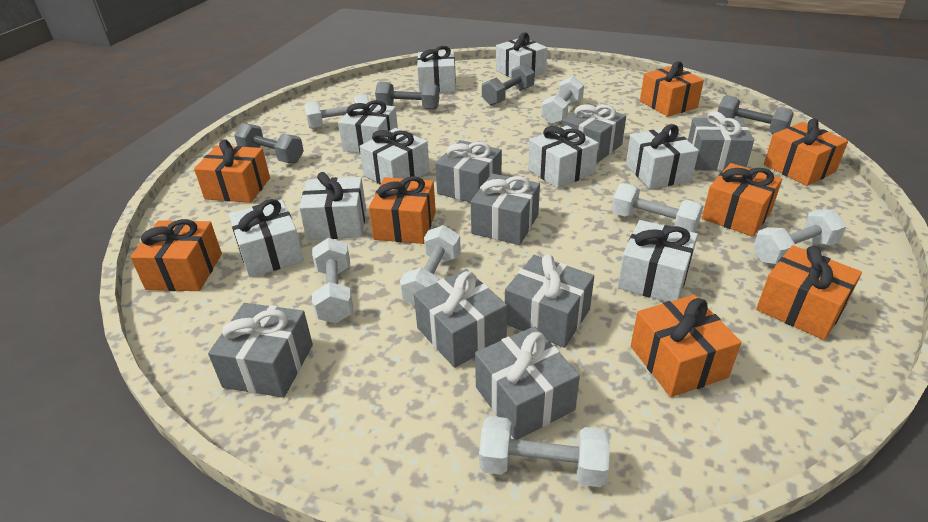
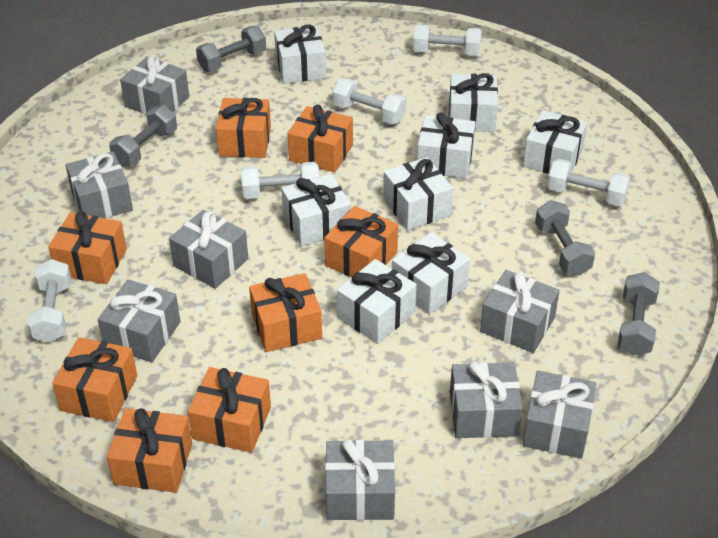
white dumbbell: 7 -> 5
white gift: 9 -> 8

